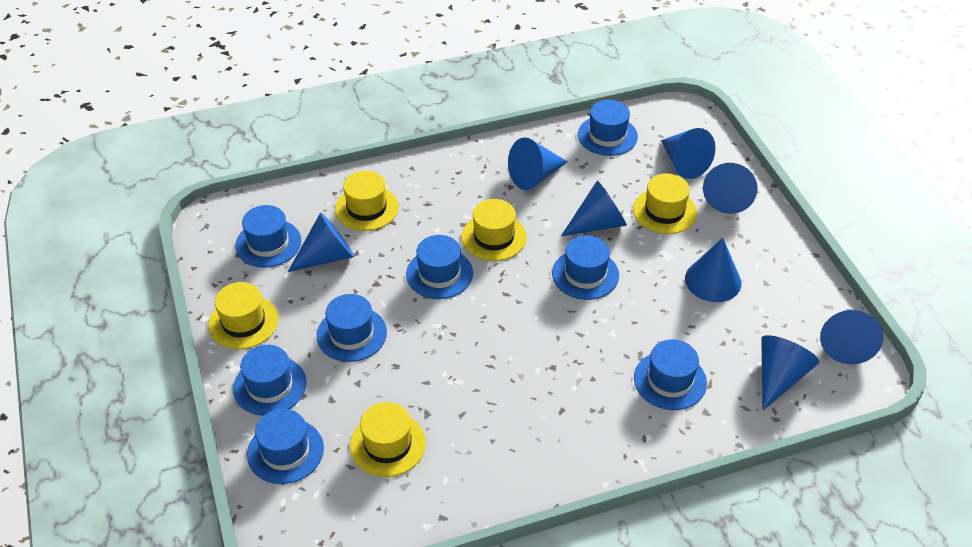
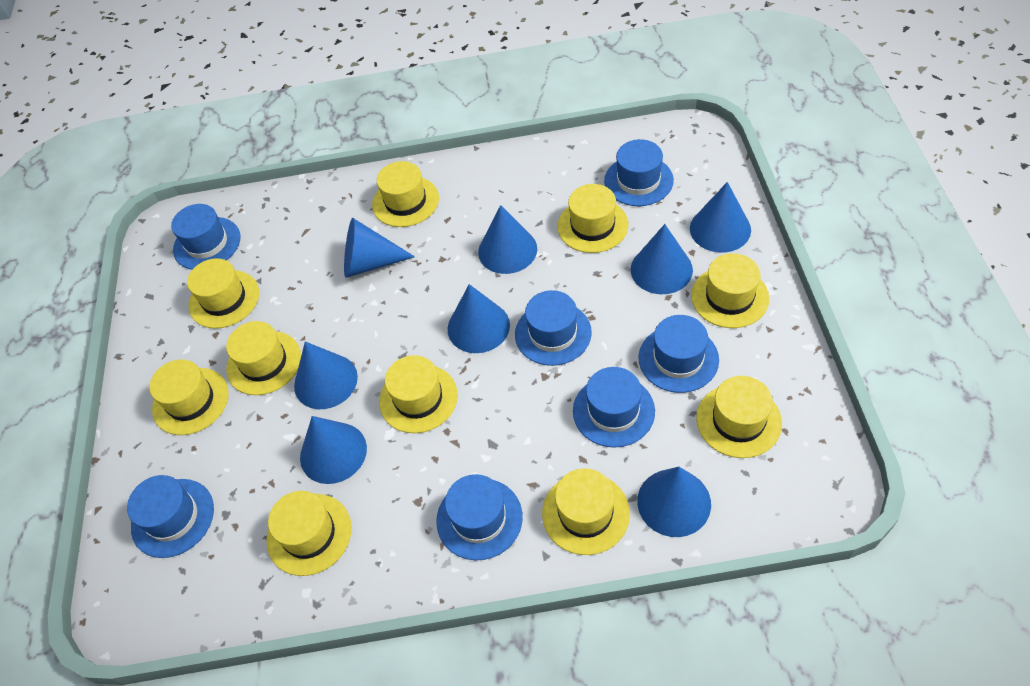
blue hat: 8 -> 7
yellow hat: 5 -> 10

